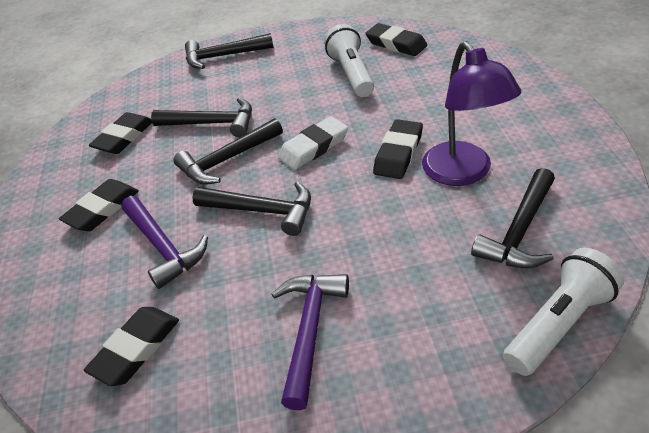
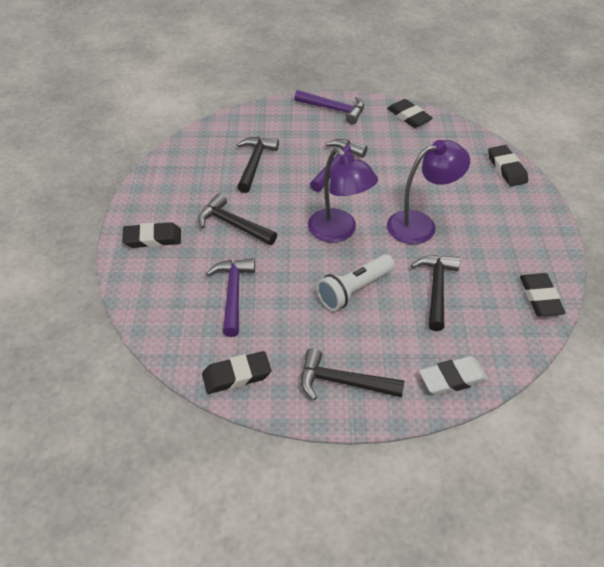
black hammer: 5 -> 4
purple hammer: 2 -> 3
purple lamp: 1 -> 2
white flashlight: 2 -> 1

